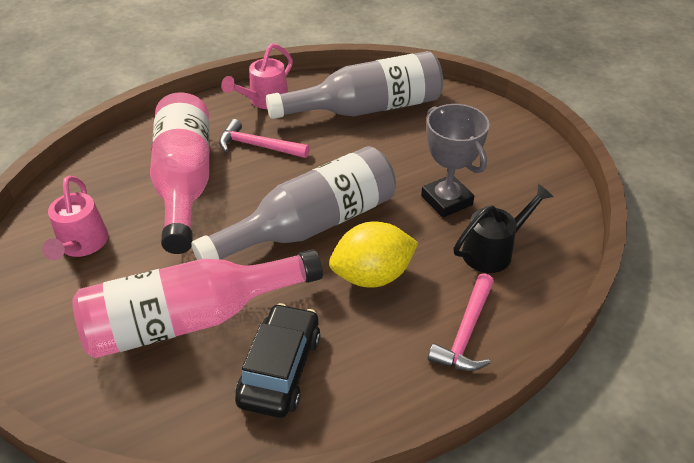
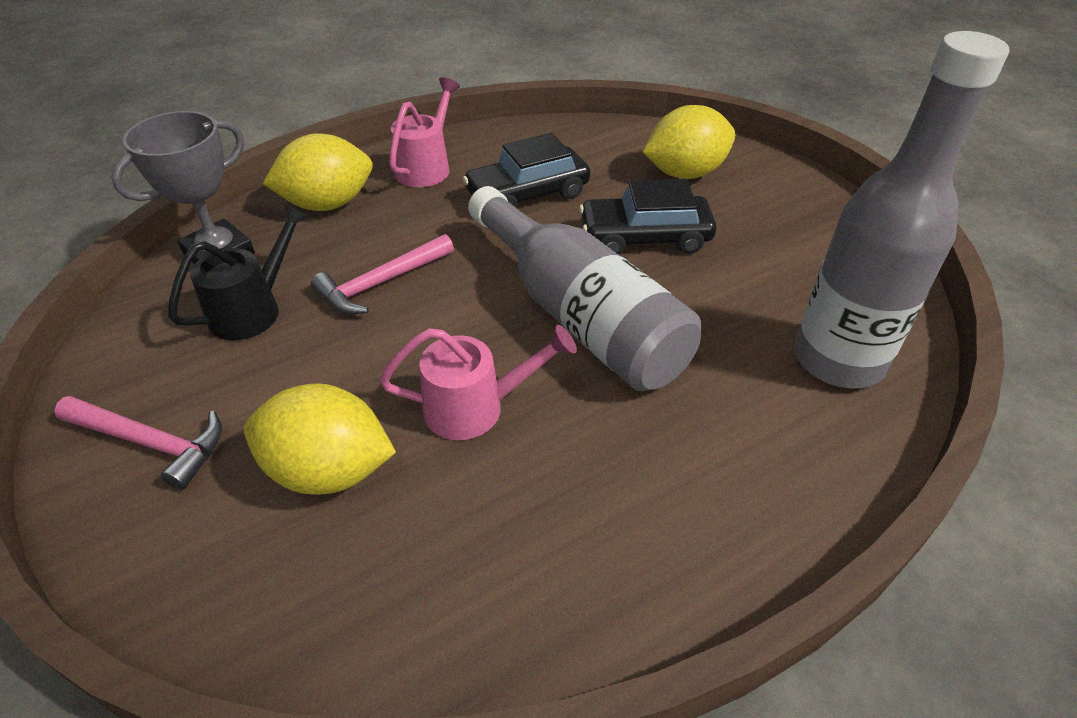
black car: 1 -> 2
pink bottle: 2 -> 0
yellow lemon: 1 -> 3

